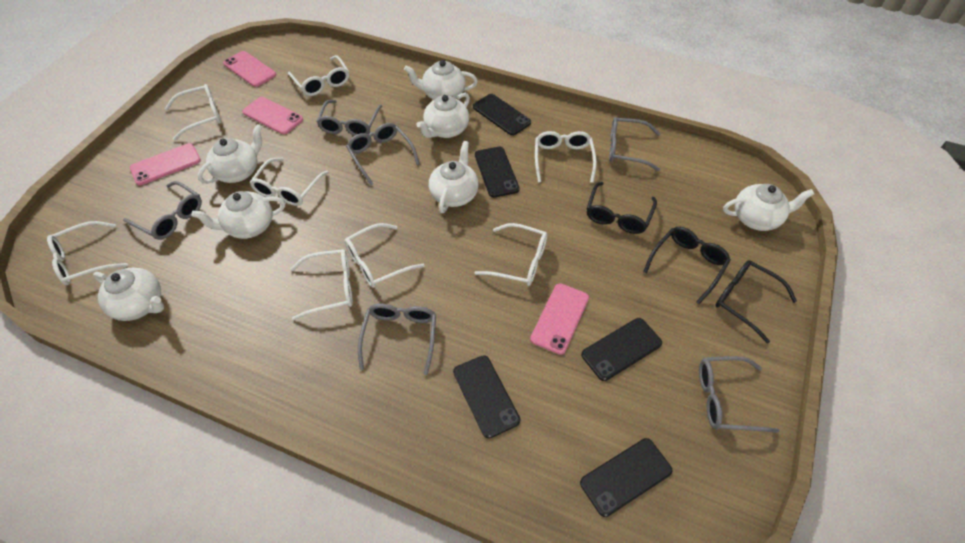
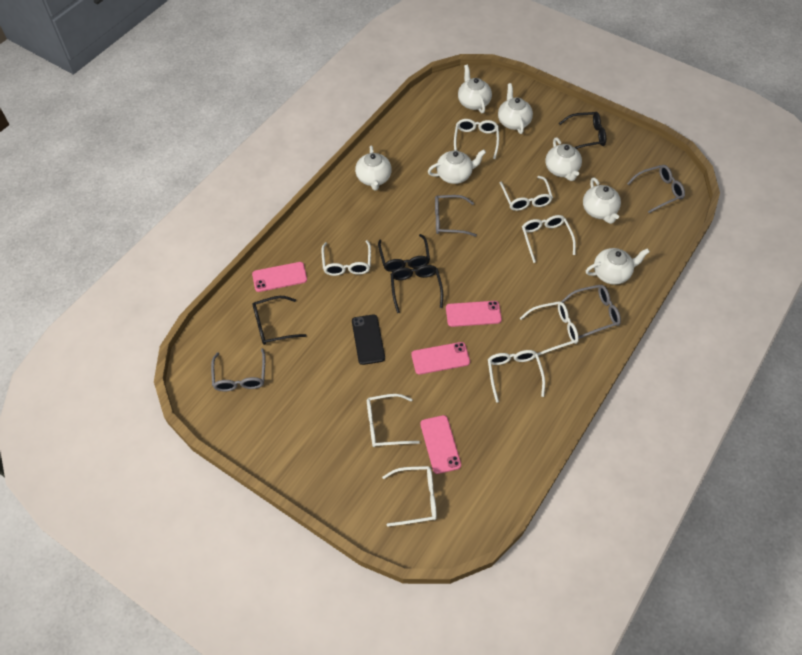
black glasses: 3 -> 4
black phone: 5 -> 1
grey glasses: 6 -> 4

